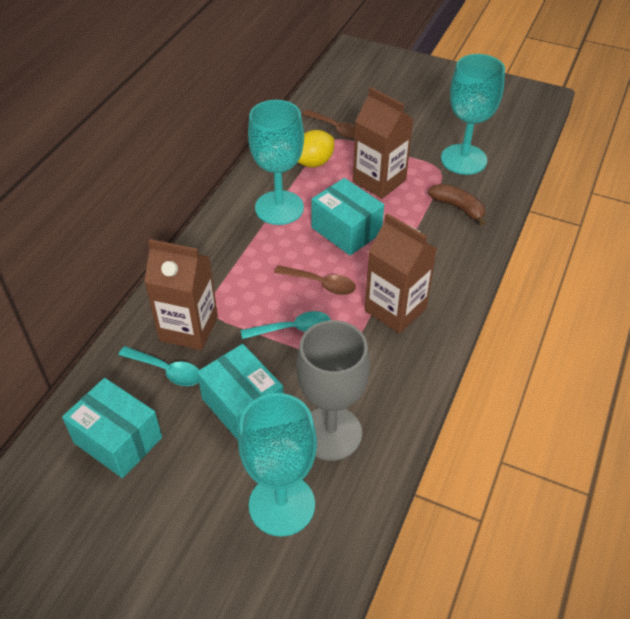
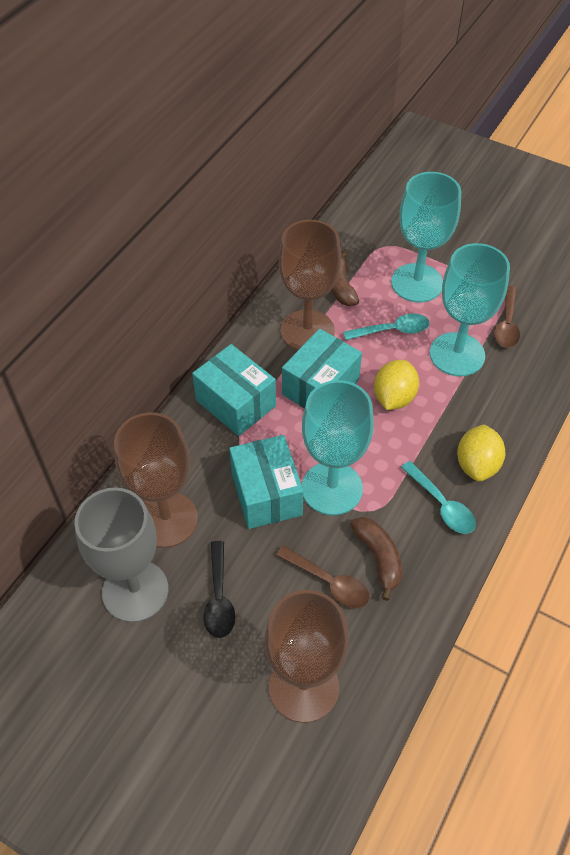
black spoon: 0 -> 1
brown banana: 1 -> 2
brown carton: 3 -> 0
brown goblet: 0 -> 3
yellow lemon: 1 -> 2

